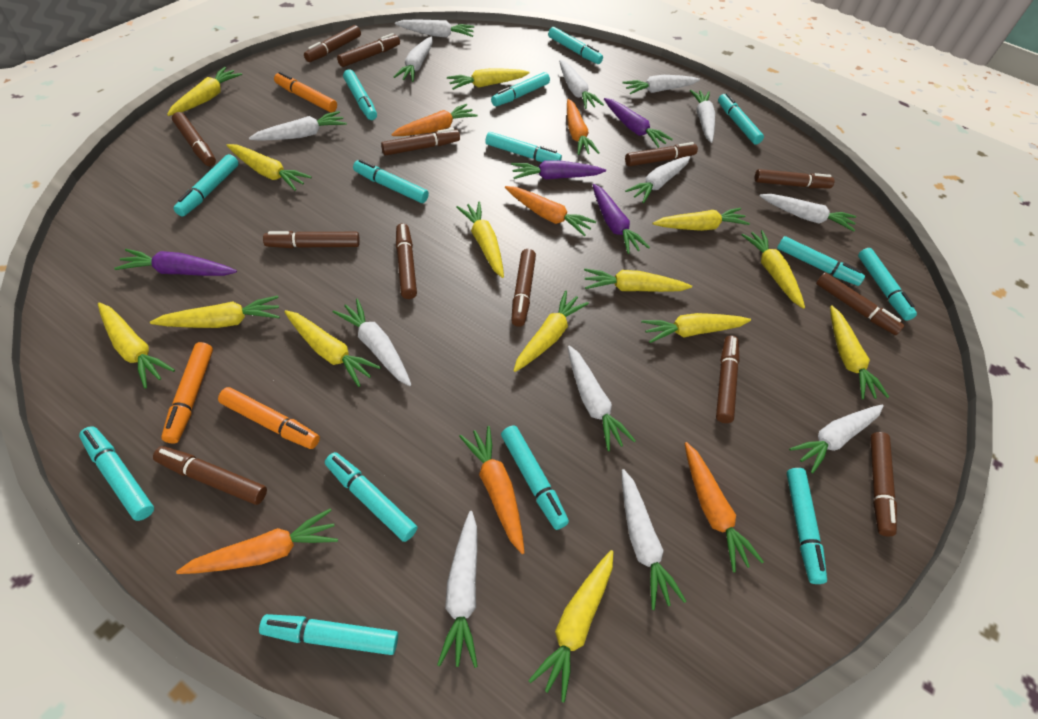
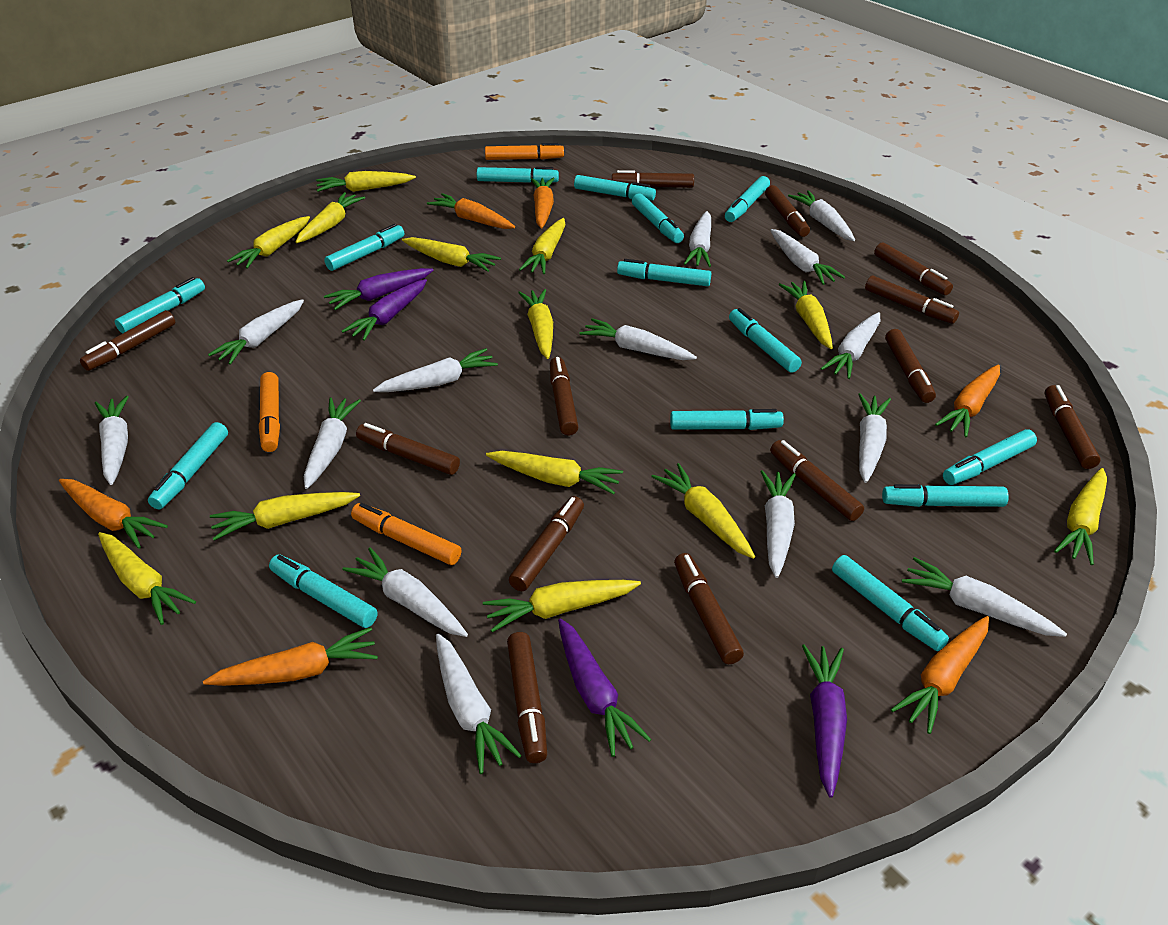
white carrot: 13 -> 14
yellow carrot: 14 -> 13

